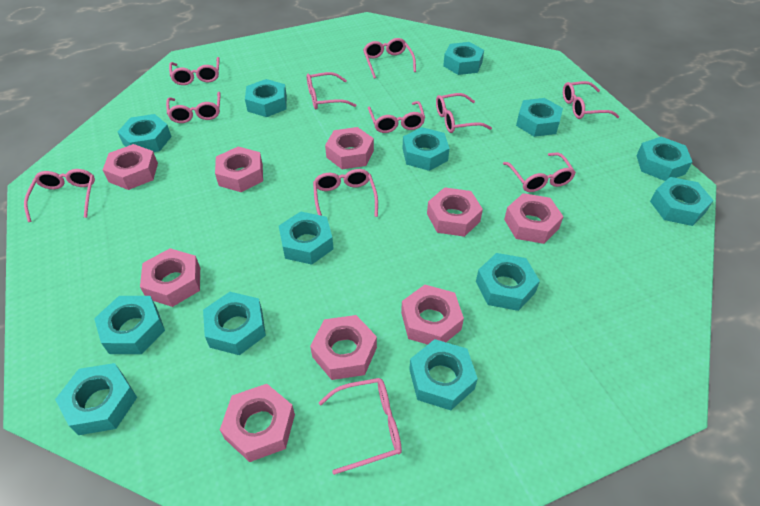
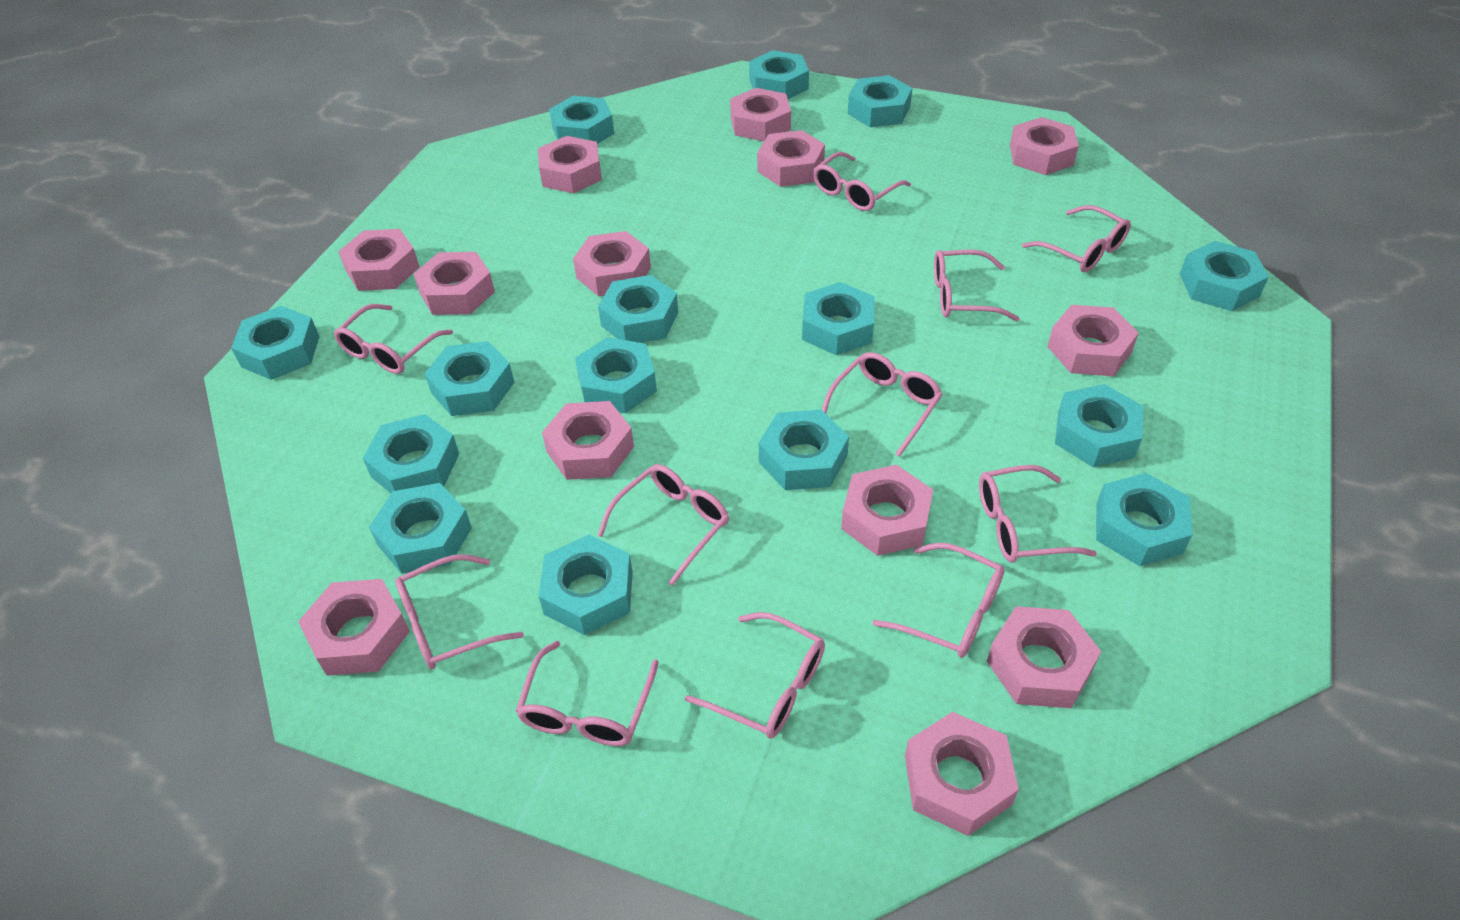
pink nut: 9 -> 13
turquoise nut: 13 -> 15

